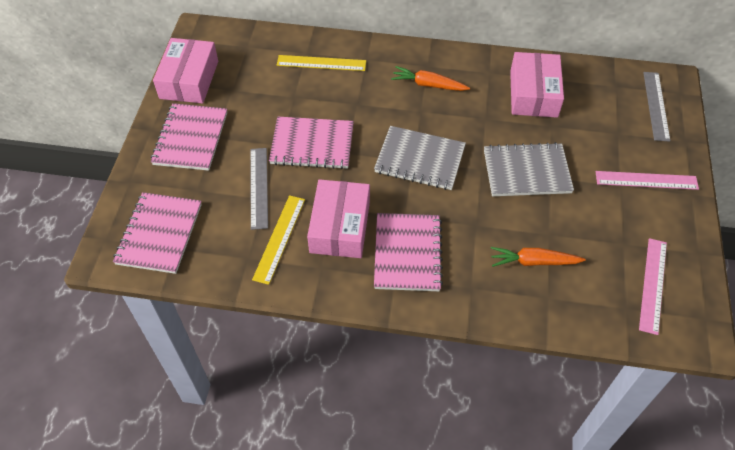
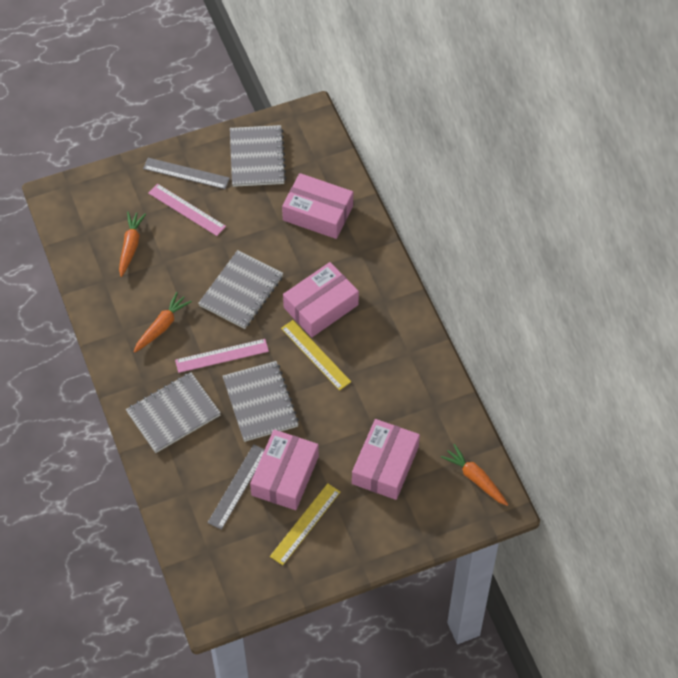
grey notebook: 2 -> 4
orange carrot: 2 -> 3
pink box: 3 -> 4
pink notebook: 4 -> 0

